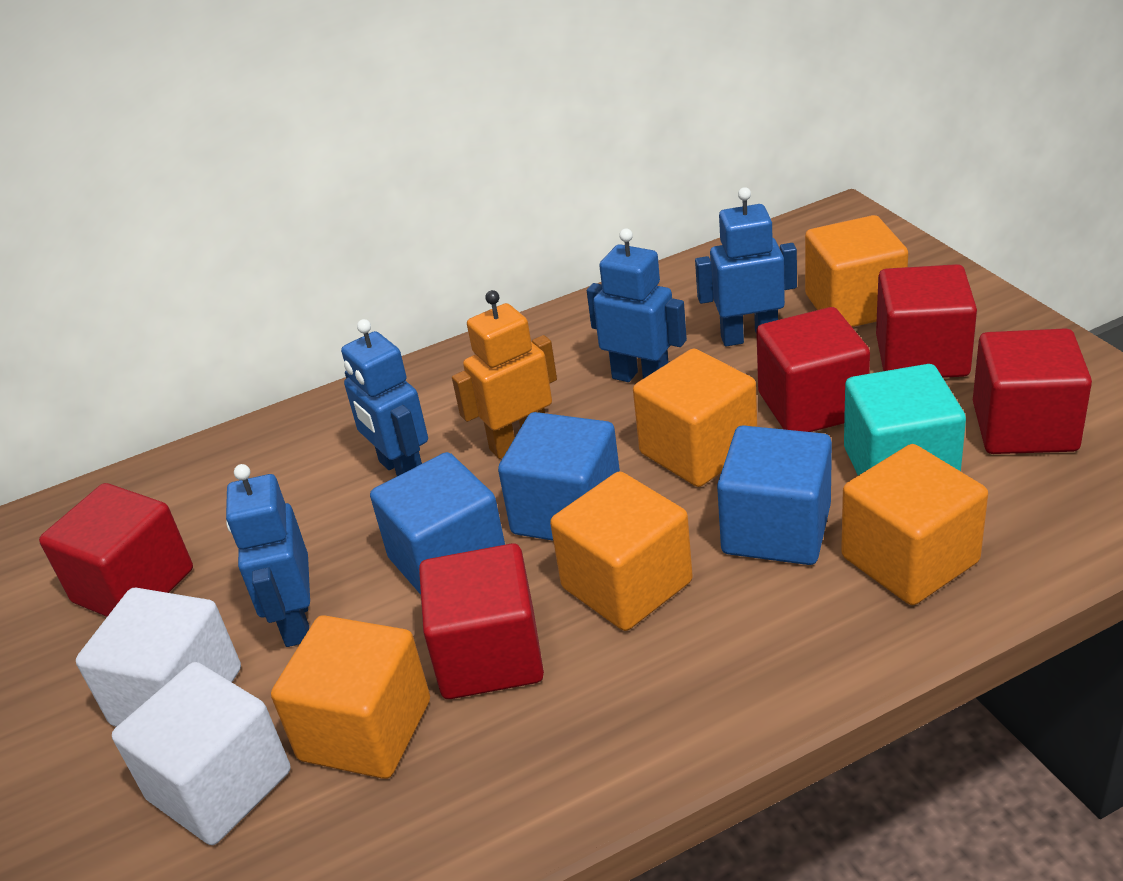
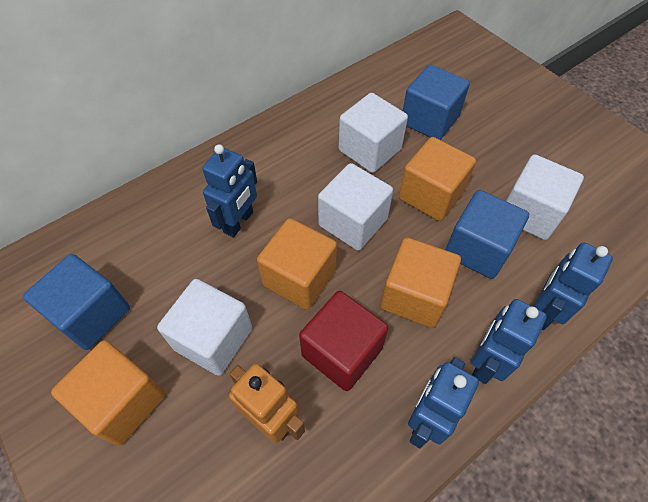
orange cube: 5 -> 4
red cube: 5 -> 1
turquoise cube: 1 -> 0
white cube: 2 -> 4

